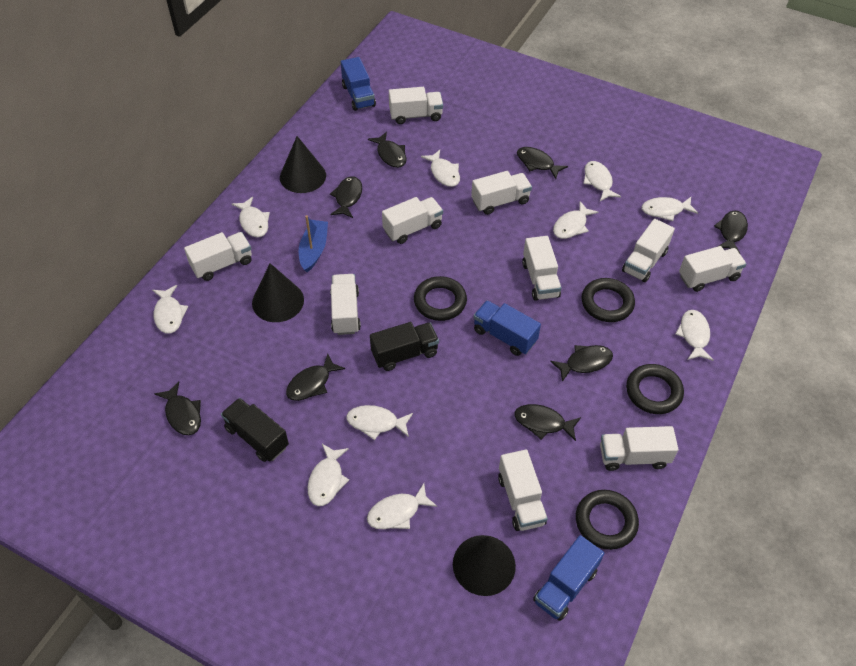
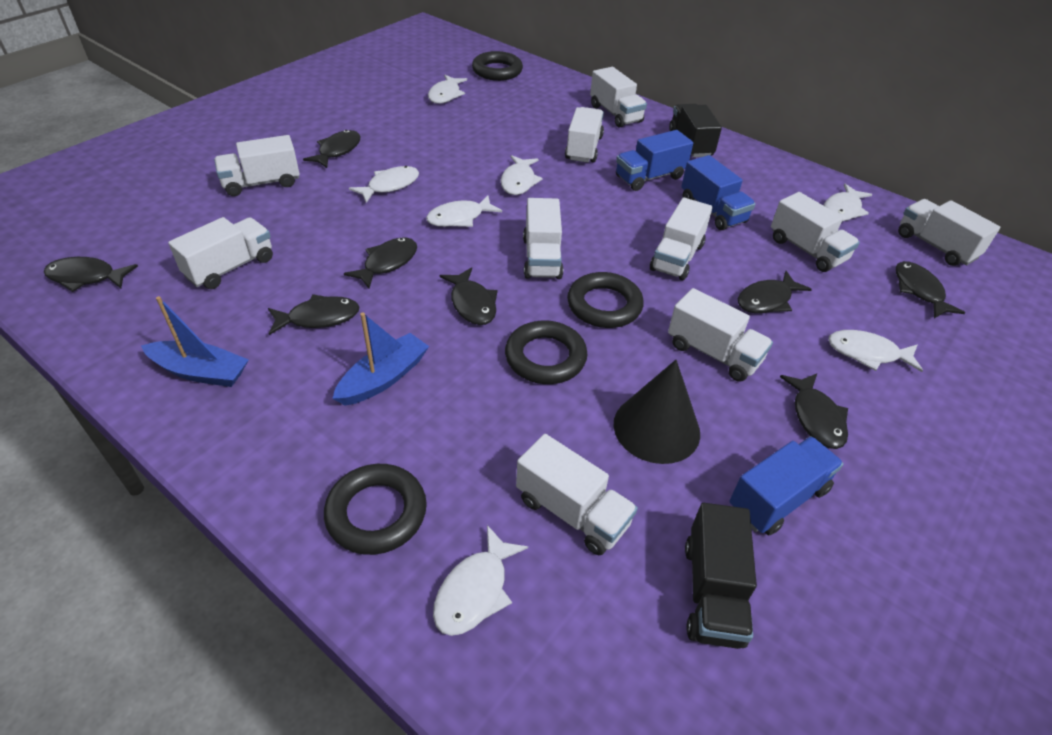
black cone: 3 -> 1
blue boat: 1 -> 2
white fish: 10 -> 7

